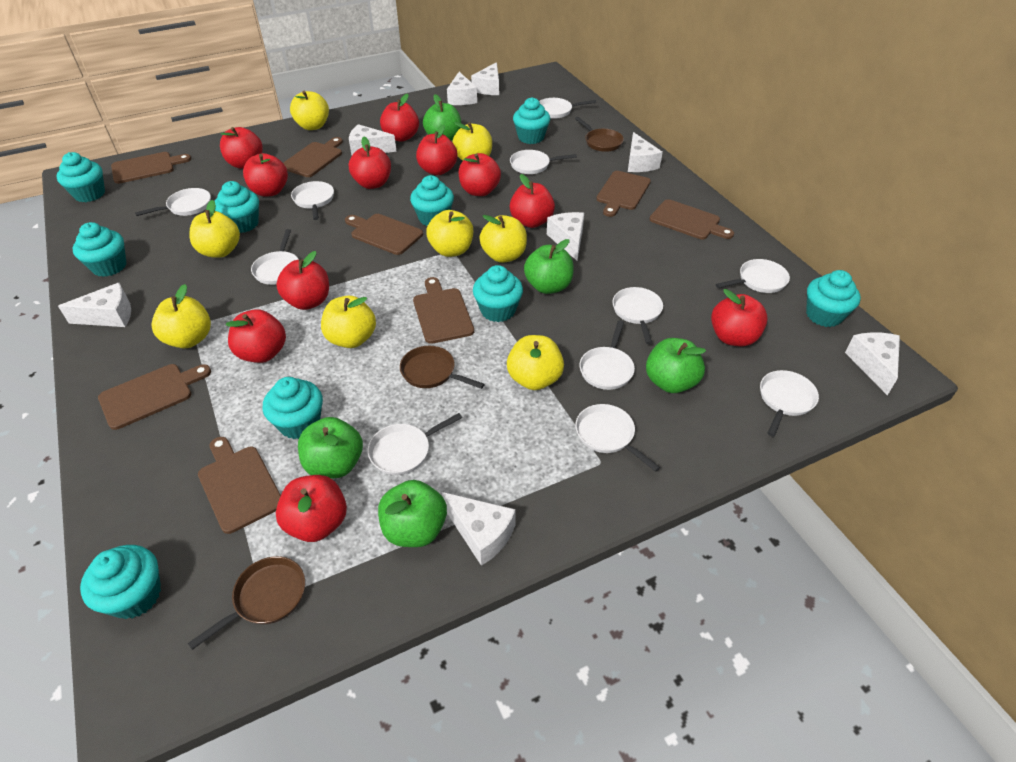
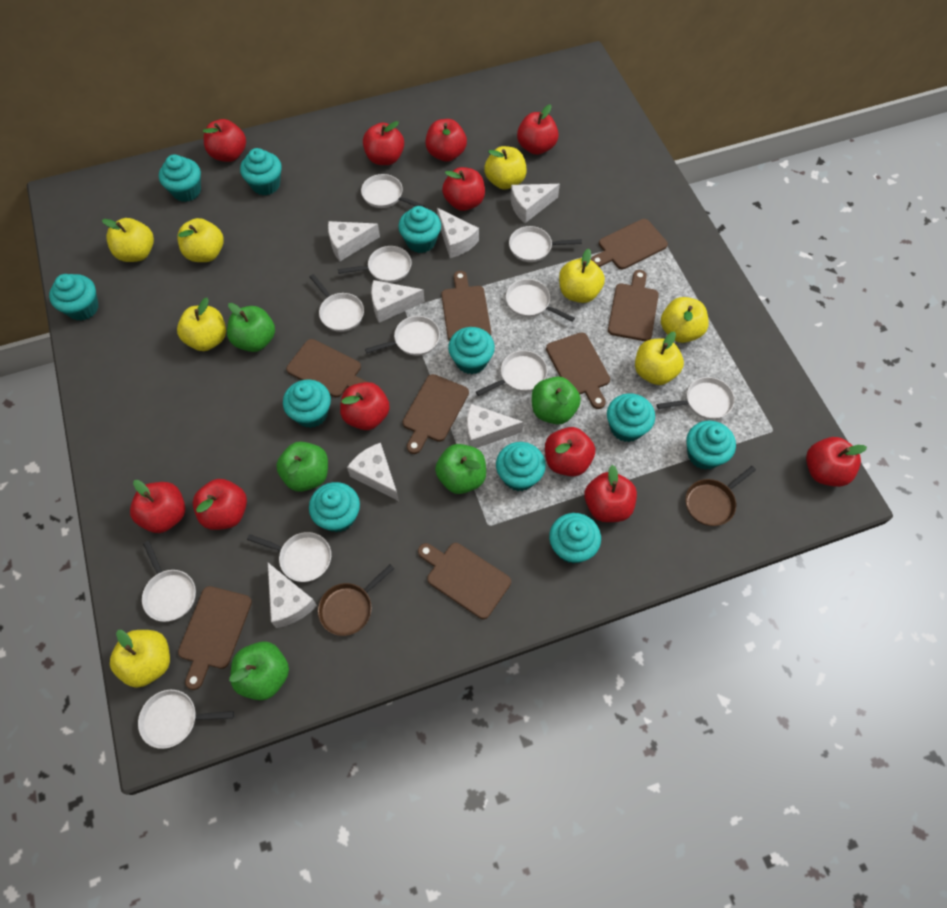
brown pan: 3 -> 2
turquoise cupcake: 9 -> 11
white cheese: 8 -> 7

